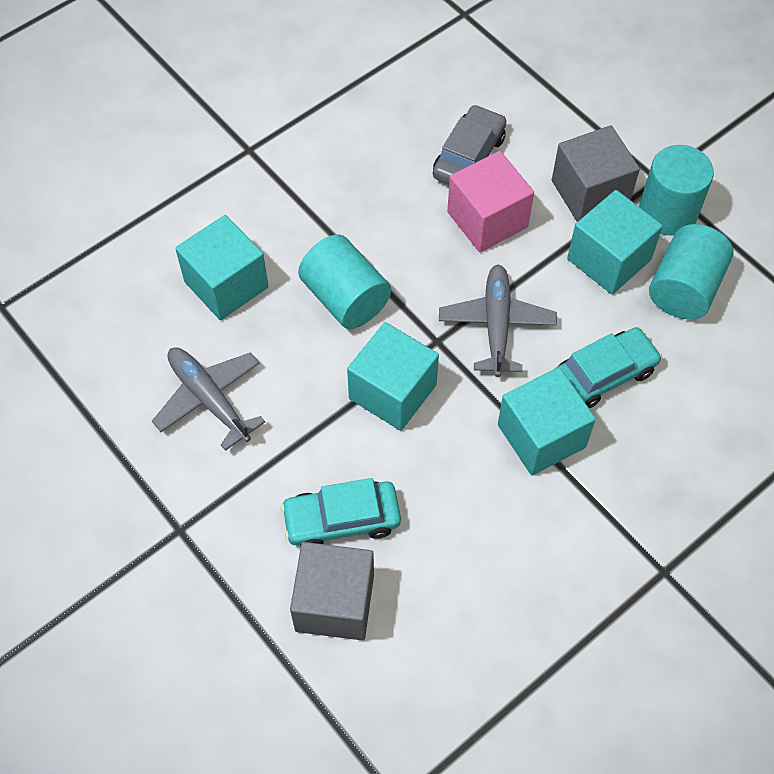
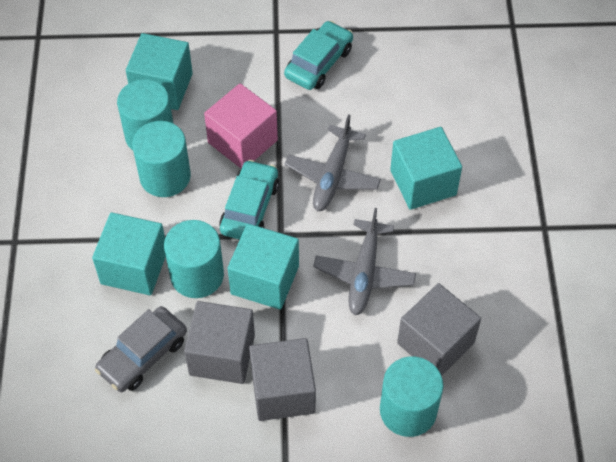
grey cube: 2 -> 3
turquoise cylinder: 3 -> 4

